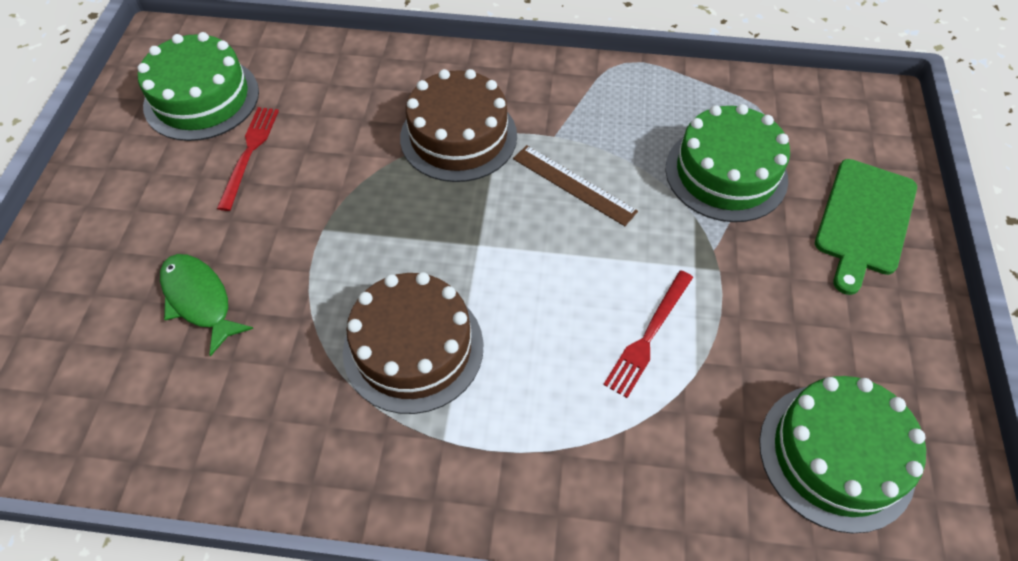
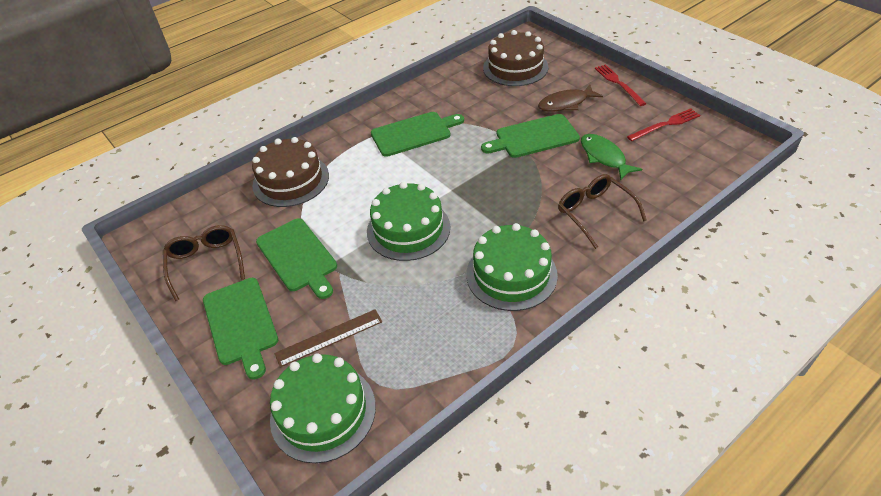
brown fish: 0 -> 1
brown glasses: 0 -> 2
green cutting board: 1 -> 4

